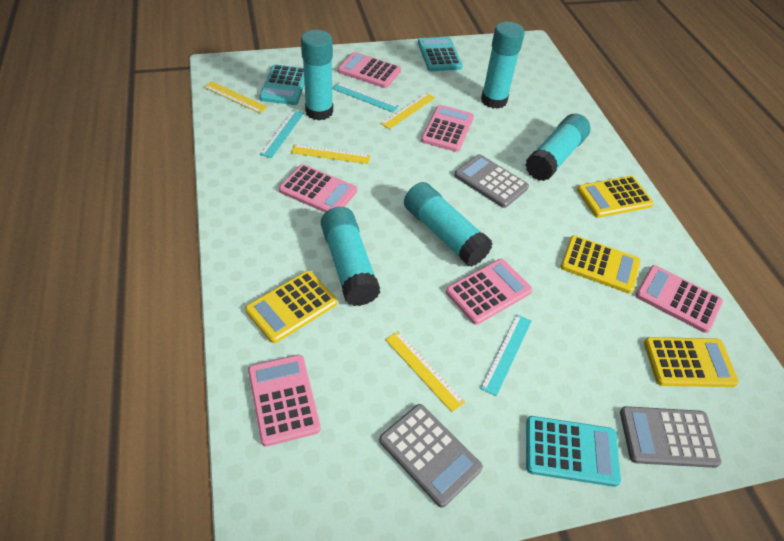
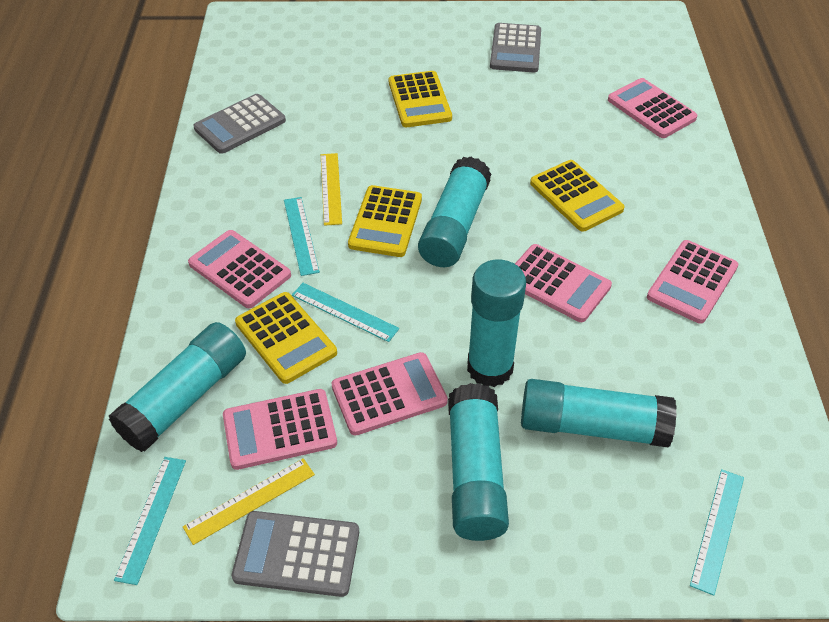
turquoise calculator: 3 -> 0
turquoise ruler: 3 -> 4
yellow ruler: 4 -> 2

